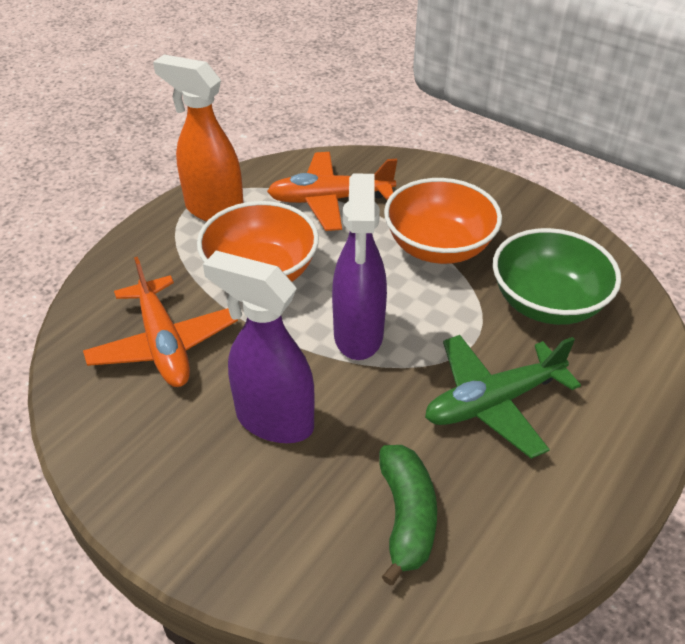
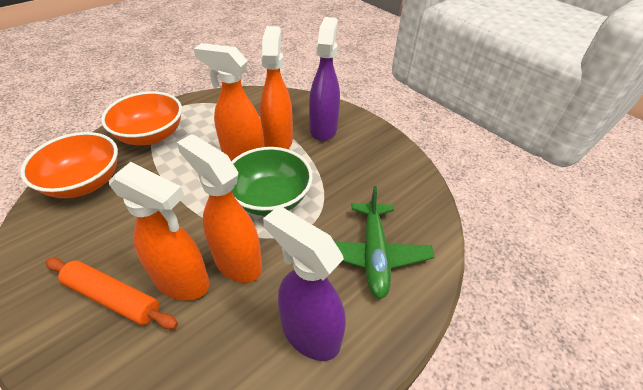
green banana: 1 -> 0
orange plane: 2 -> 0
orange rolling pin: 0 -> 1
orange spray bottle: 1 -> 4

